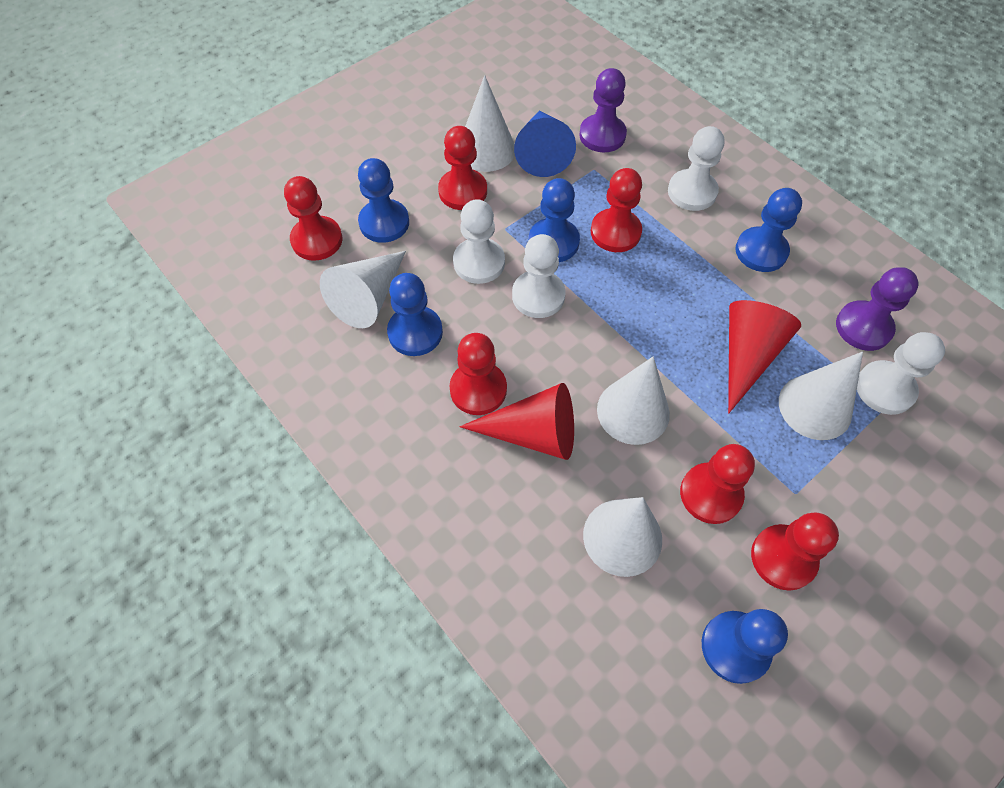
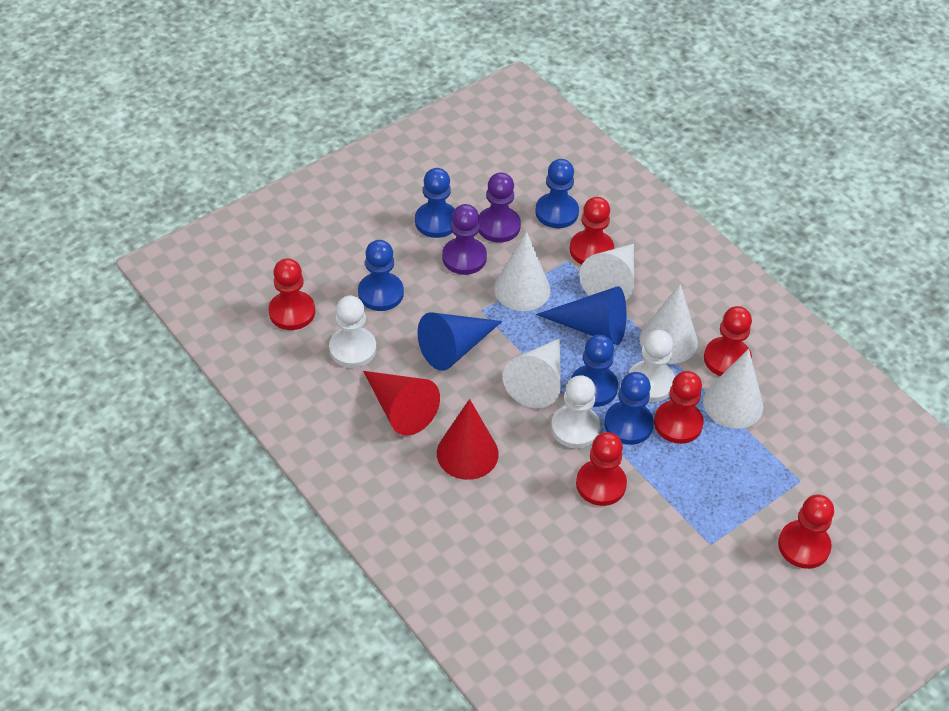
blue cone: 1 -> 2
white pawn: 4 -> 3

